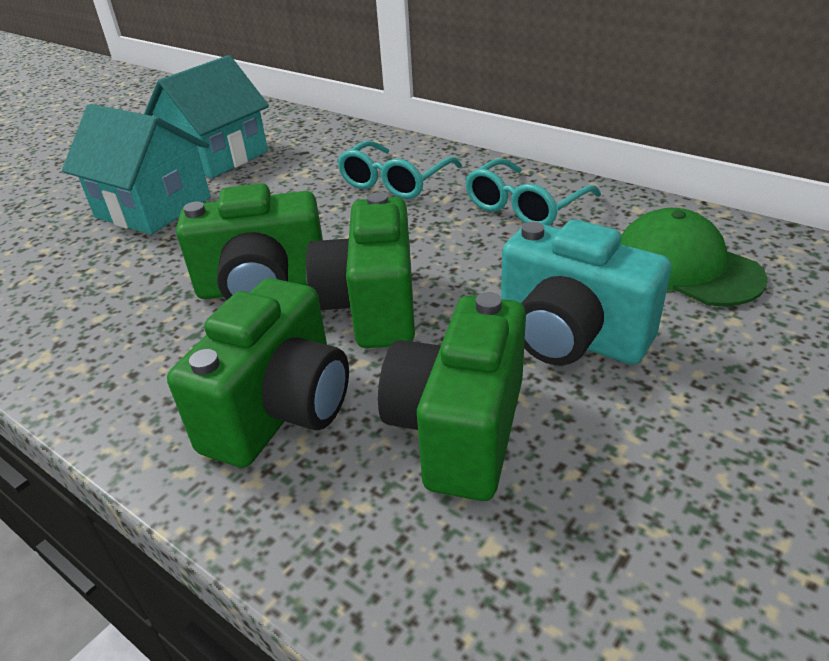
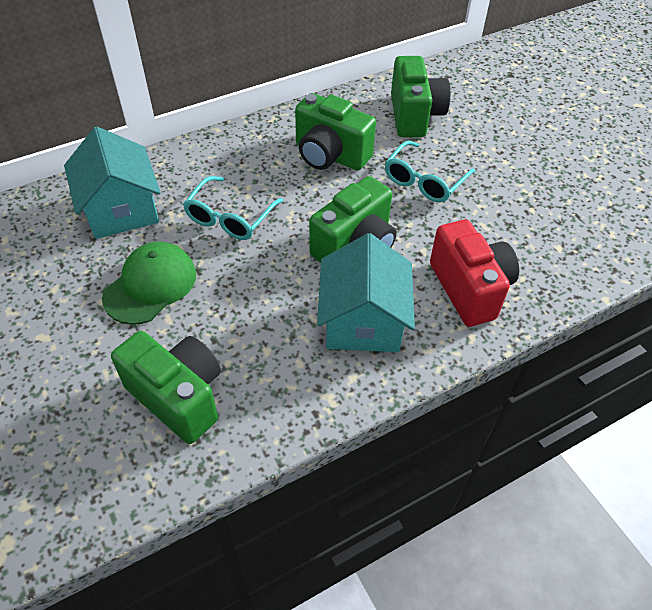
red camera: 0 -> 1
turquoise camera: 1 -> 0

